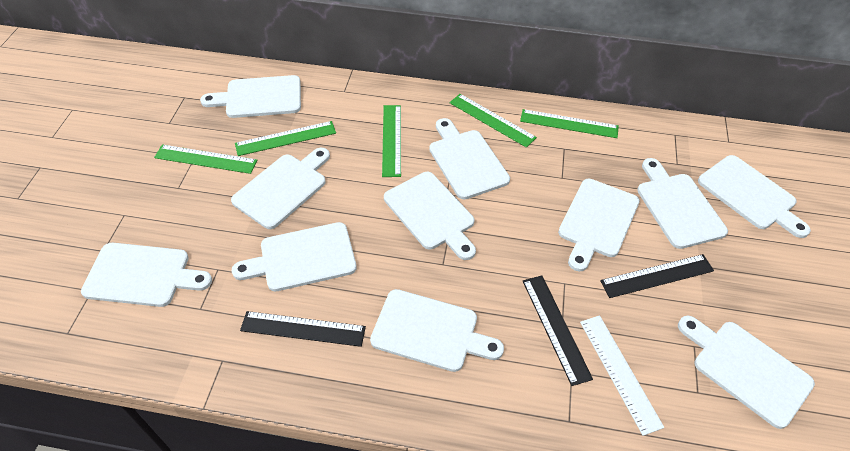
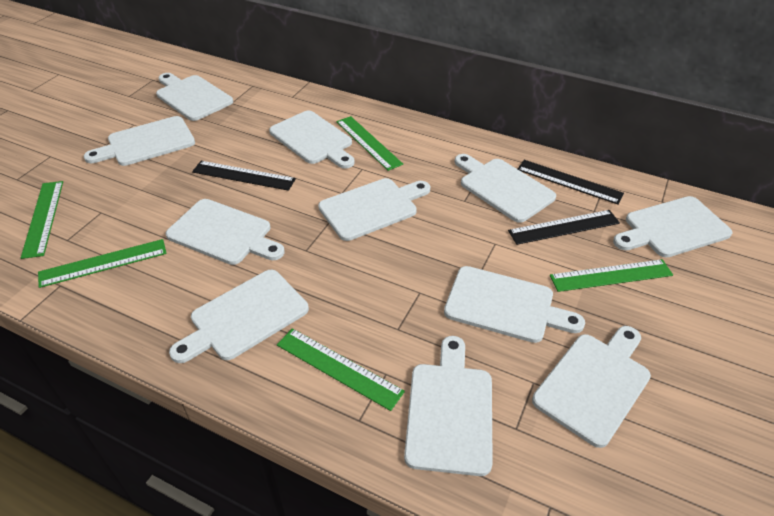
white ruler: 1 -> 0

